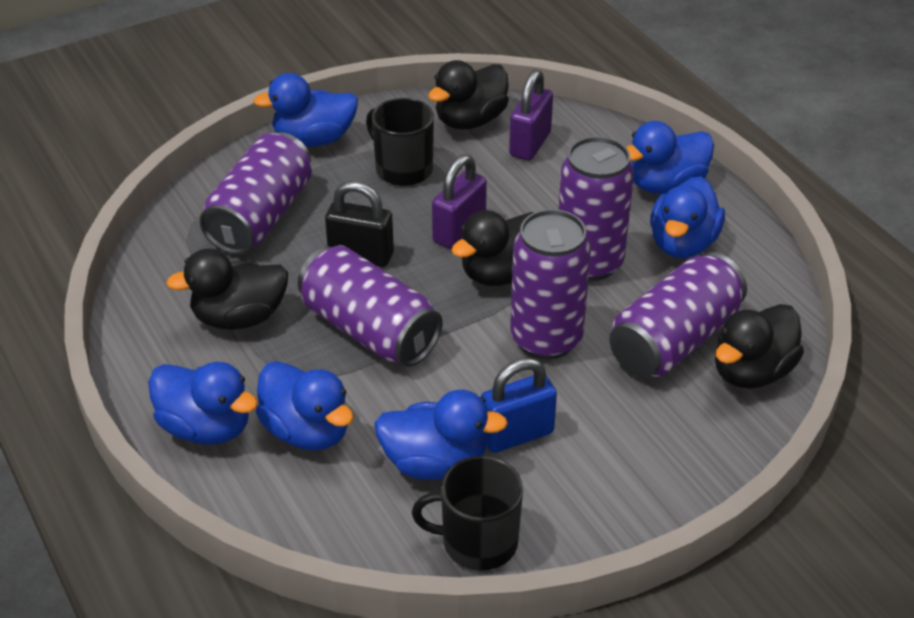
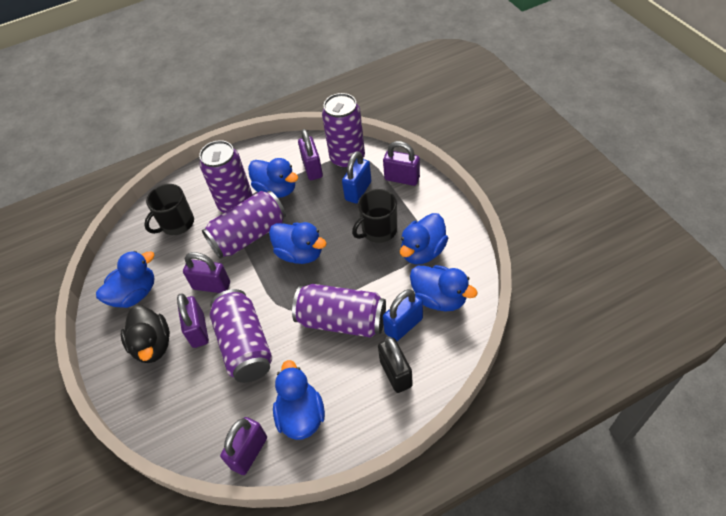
black duck: 4 -> 1
blue padlock: 1 -> 2
purple padlock: 2 -> 5

